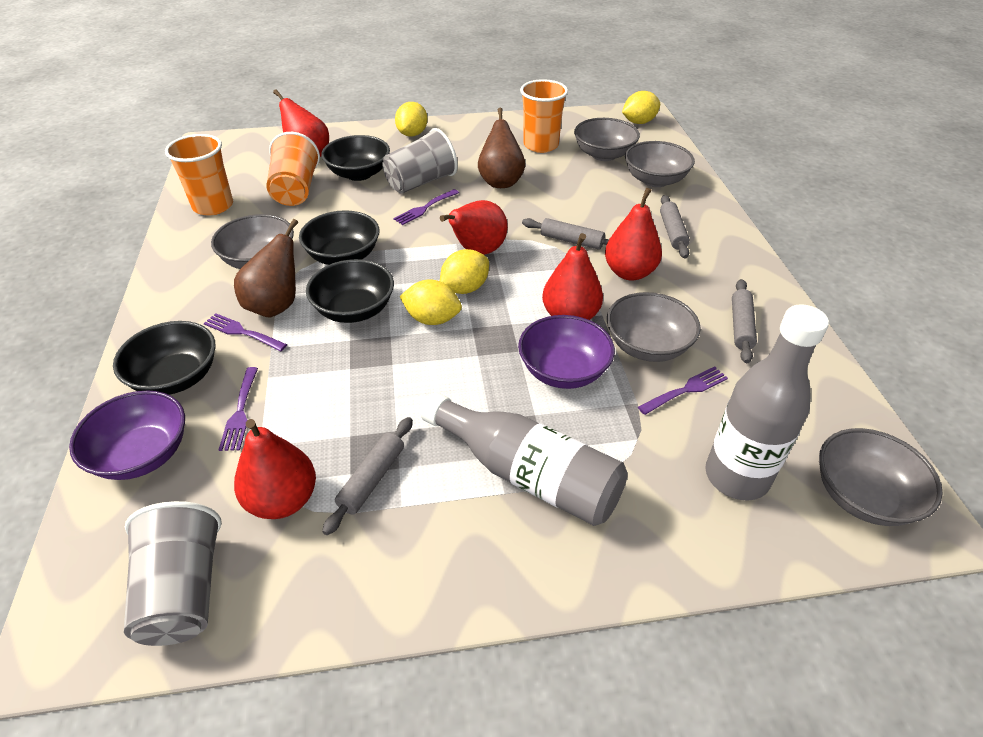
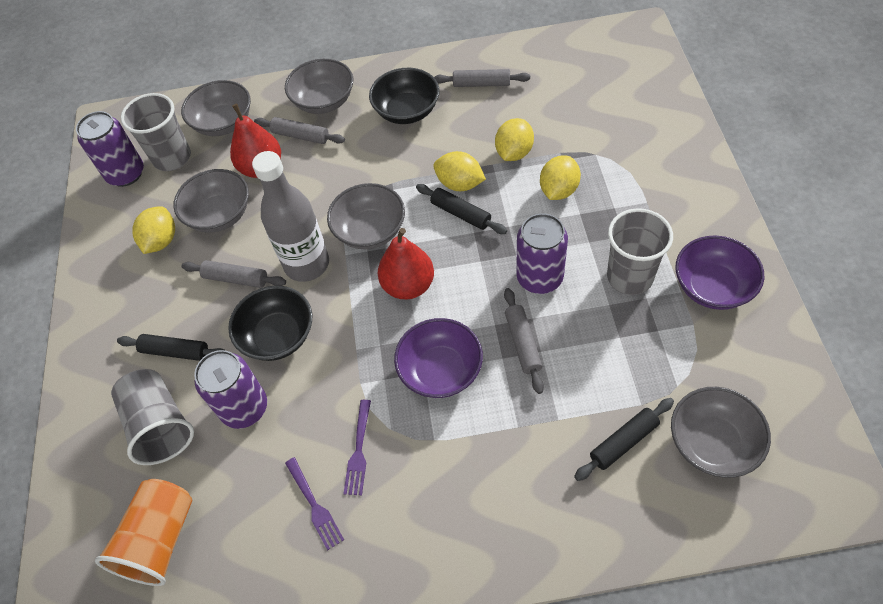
black bowl: 4 -> 2
black rolling pin: 0 -> 3
brown pear: 2 -> 0
grey bottle: 2 -> 1
grey cup: 2 -> 3
orange cup: 3 -> 1
purple can: 0 -> 3
purple fork: 4 -> 2
red pear: 5 -> 2

